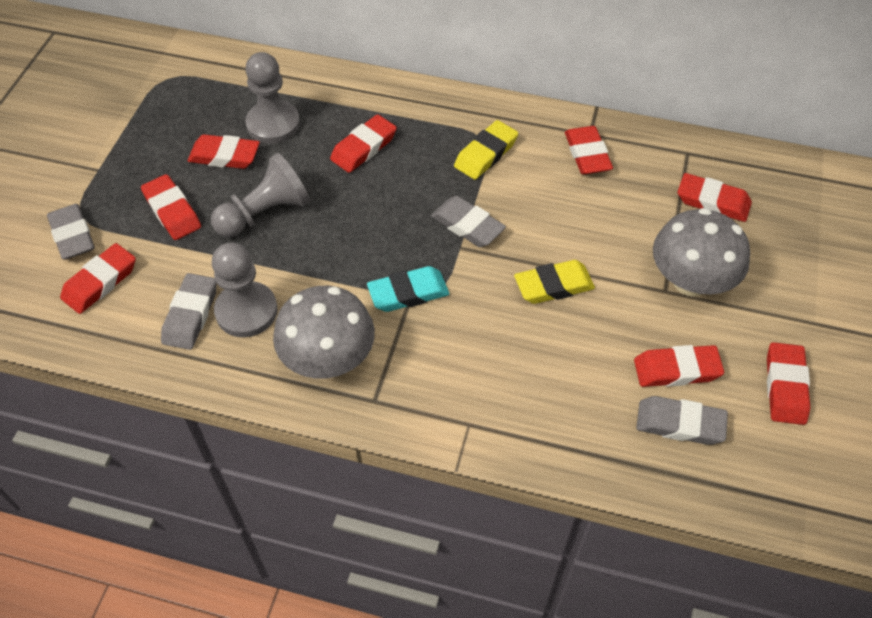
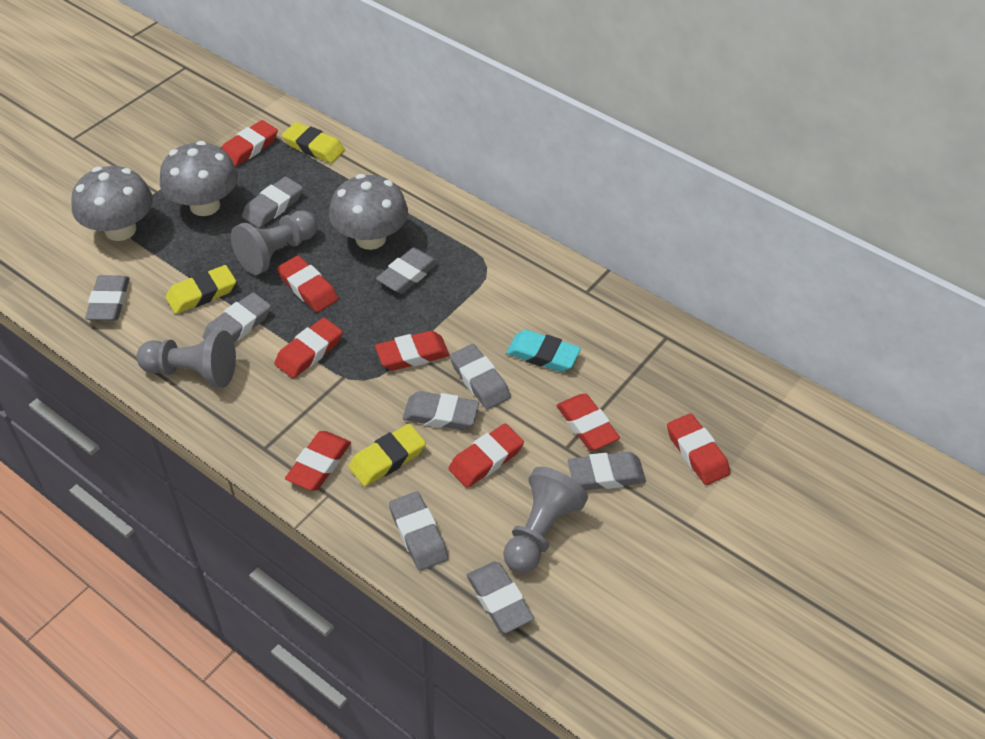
grey eraser: 4 -> 9
grey mushroom: 2 -> 3
yellow eraser: 2 -> 3

